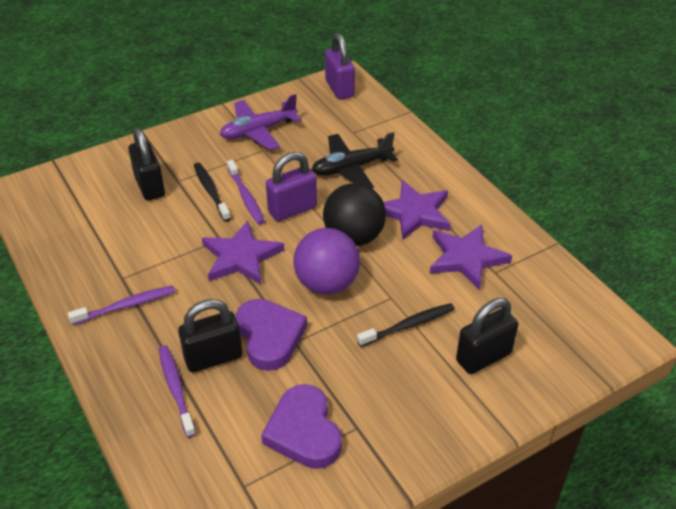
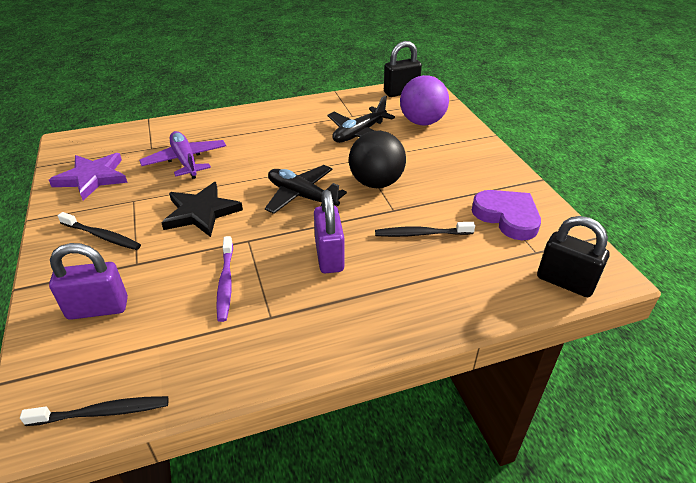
black padlock: 3 -> 2
black plane: 1 -> 2
black star: 0 -> 1
black toothbrush: 2 -> 3
purple heart: 2 -> 1
purple star: 3 -> 1
purple toothbrush: 3 -> 1

